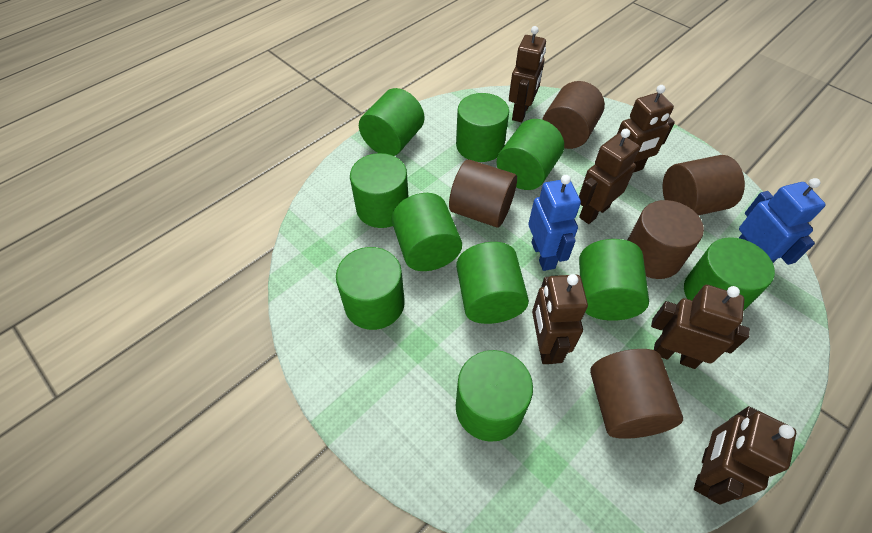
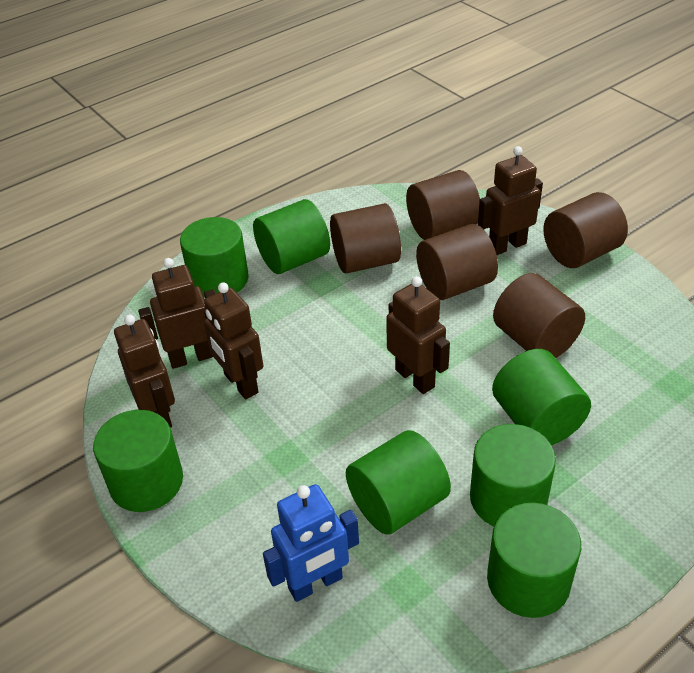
blue robot: 2 -> 1
brown robot: 6 -> 5
green cylinder: 10 -> 7

